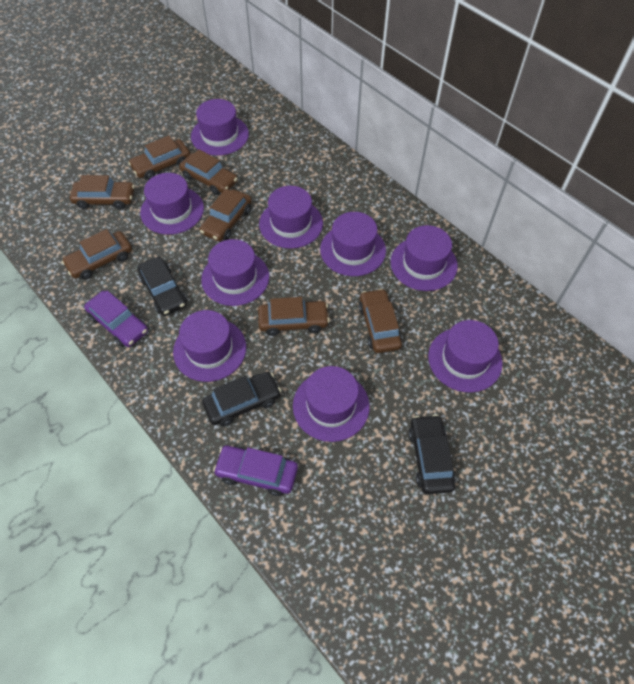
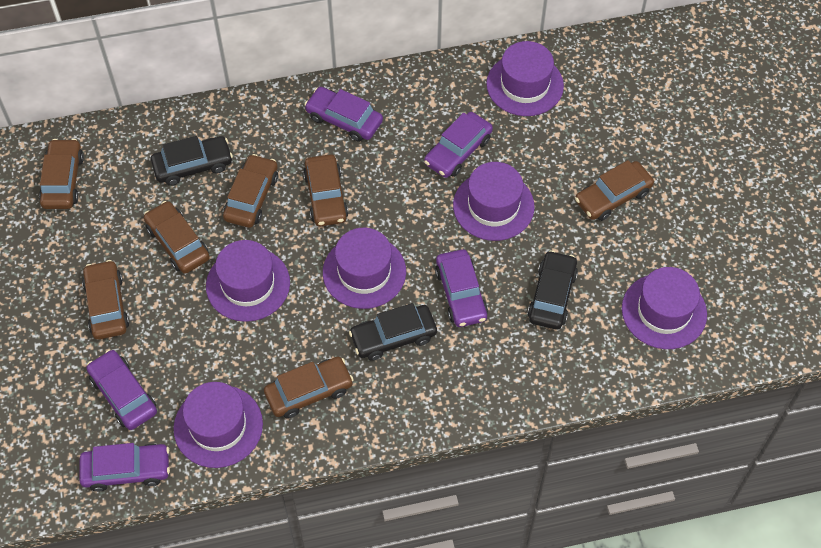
purple car: 2 -> 5
purple hat: 9 -> 6

